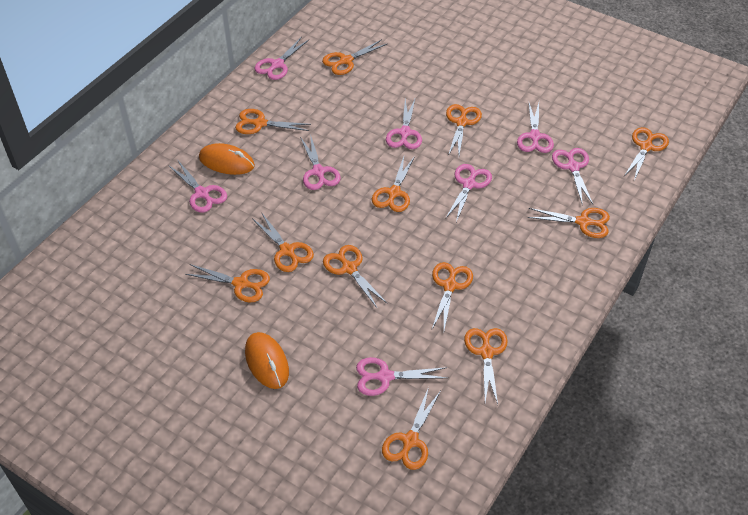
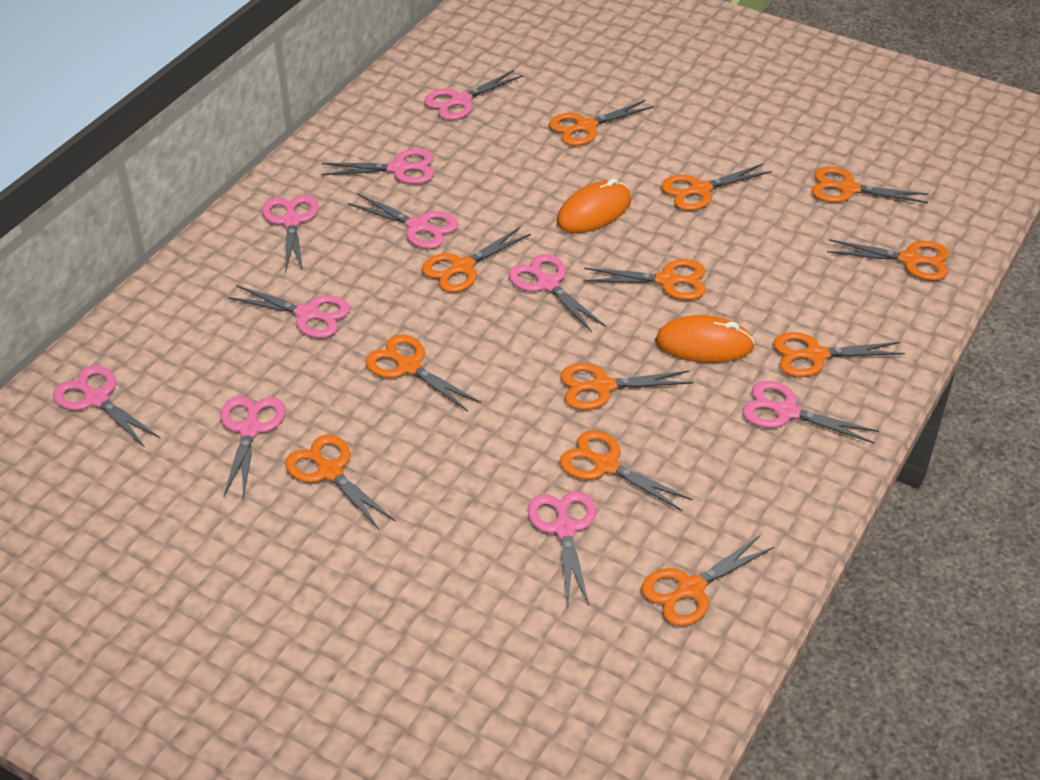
pink scissors: 8 -> 10

